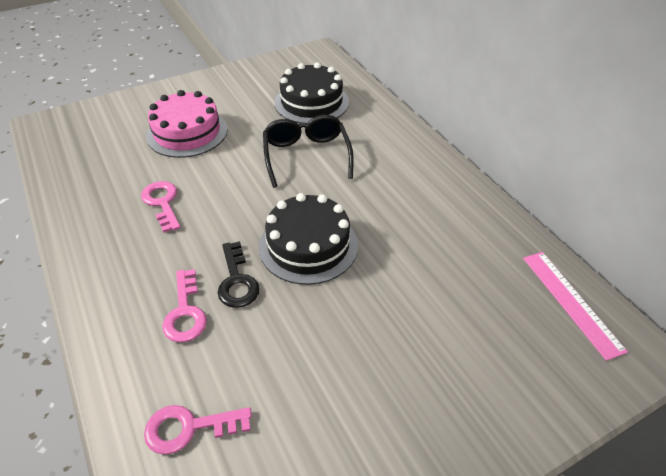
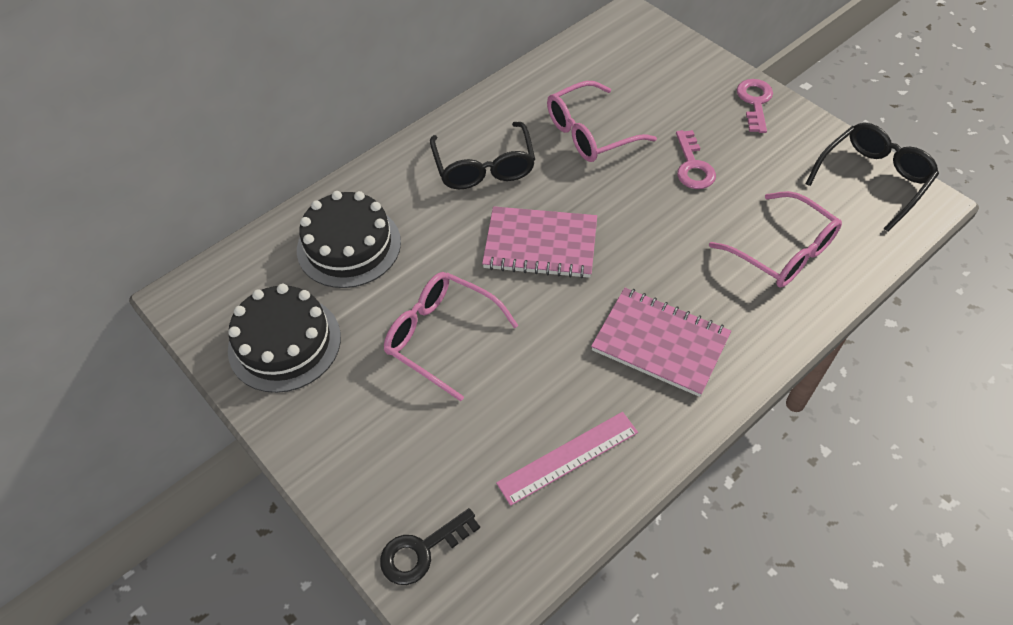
black glasses: 1 -> 2
pink cake: 1 -> 0
pink glasses: 0 -> 3
pink key: 3 -> 2
pink notebook: 0 -> 2

